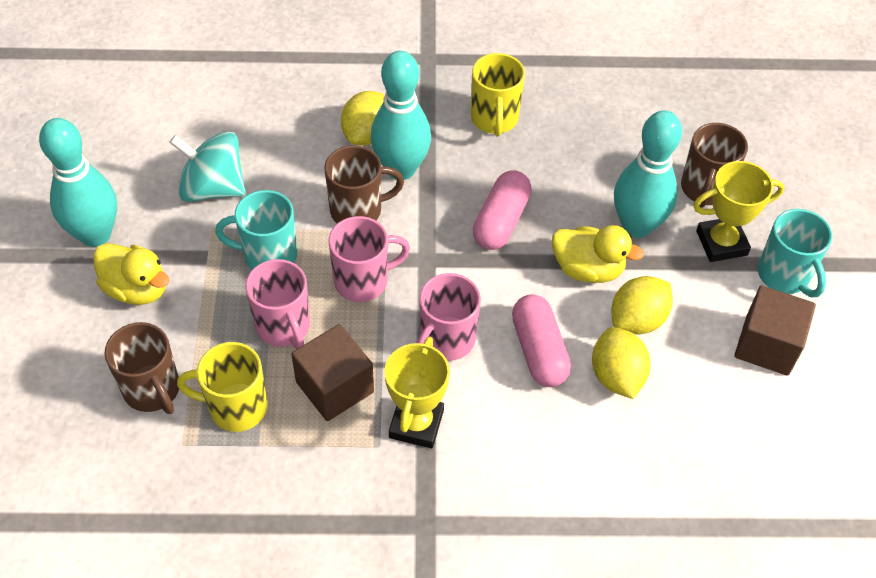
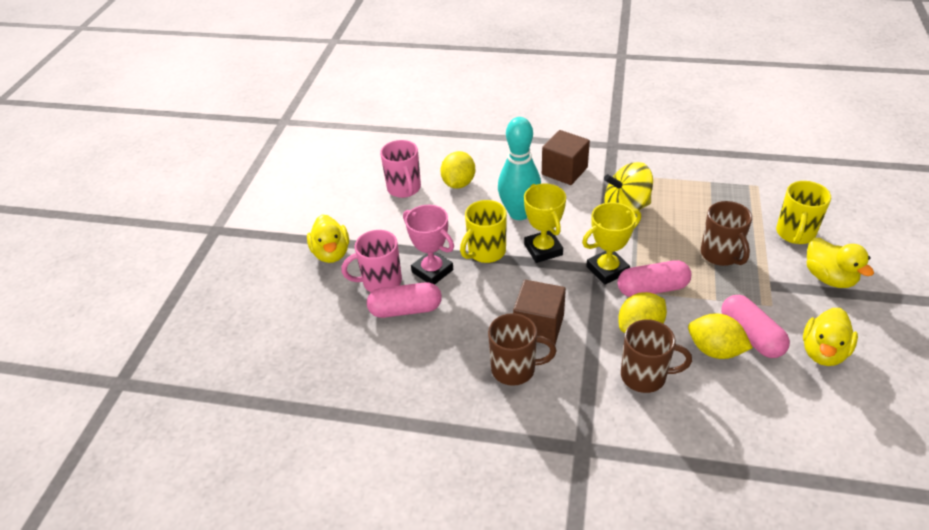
pink capsule: 2 -> 3
pink mug: 3 -> 2
pink trophy: 0 -> 1
turquoise bowling pin: 3 -> 1
turquoise mug: 2 -> 0
turquoise spinning top: 1 -> 0
yellow duck: 2 -> 3
yellow spinning top: 0 -> 1

